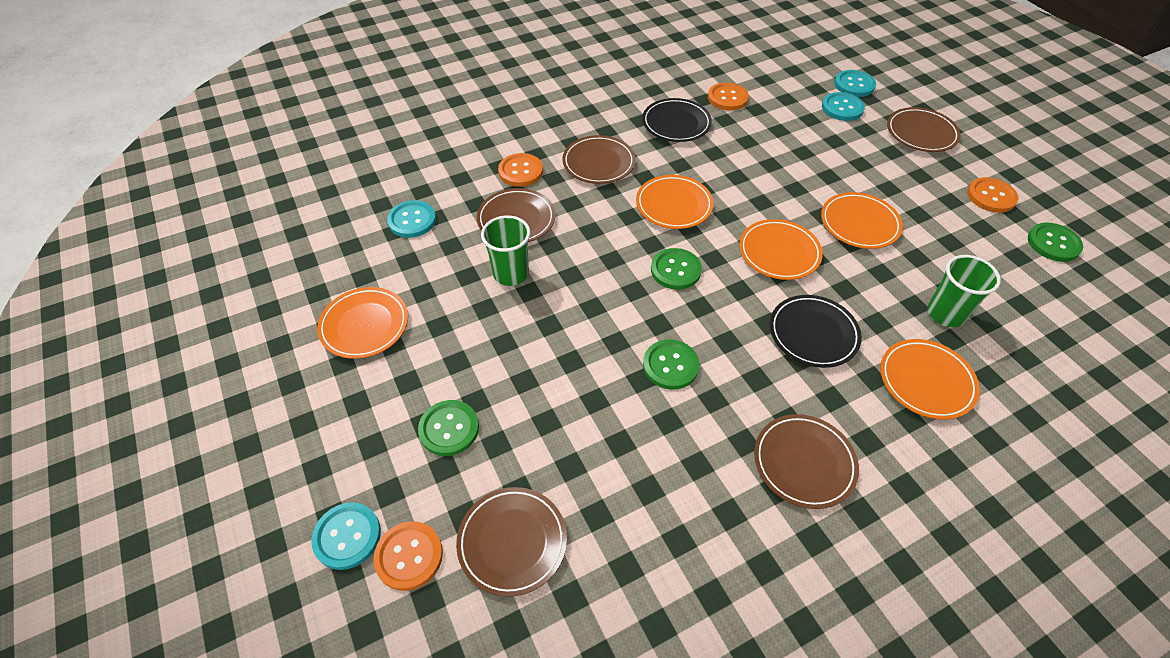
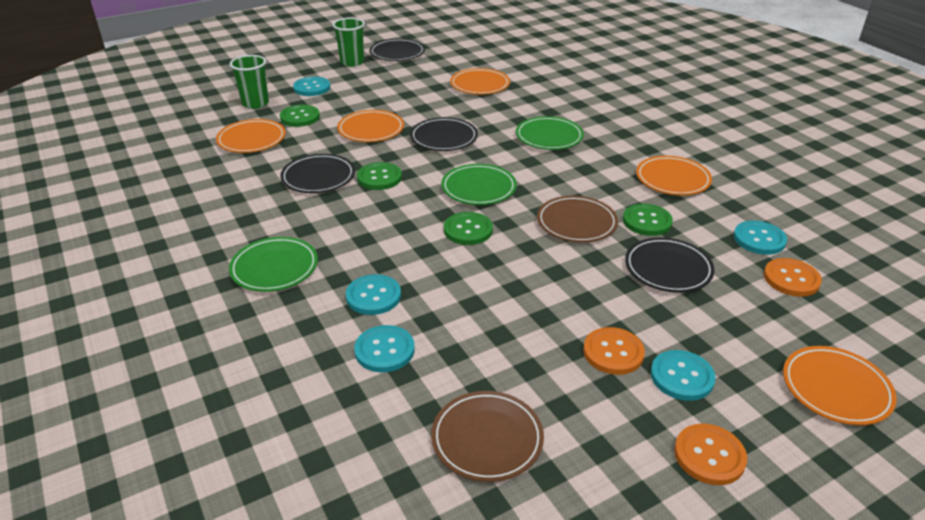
black plate: 2 -> 4
brown plate: 5 -> 2
green plate: 0 -> 3
orange button: 4 -> 3
turquoise button: 4 -> 5

